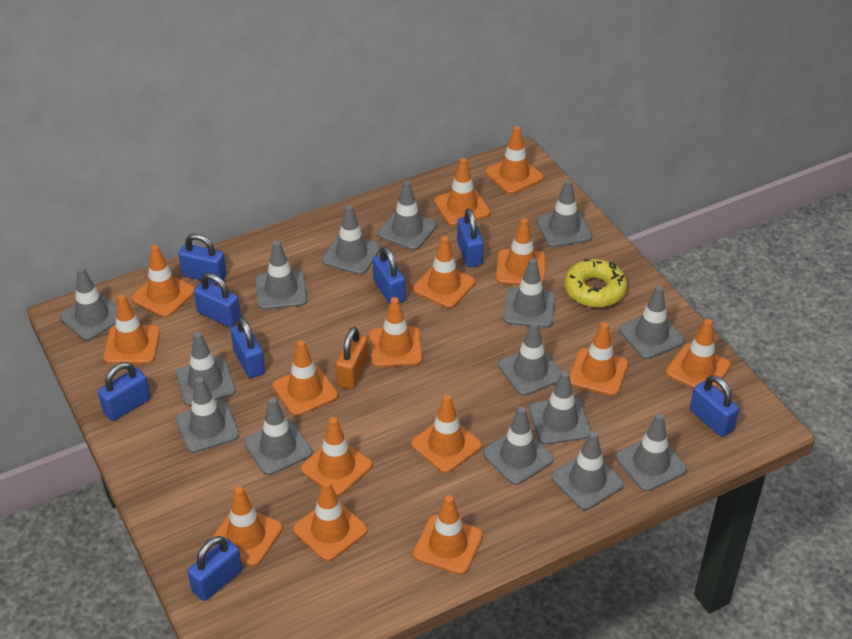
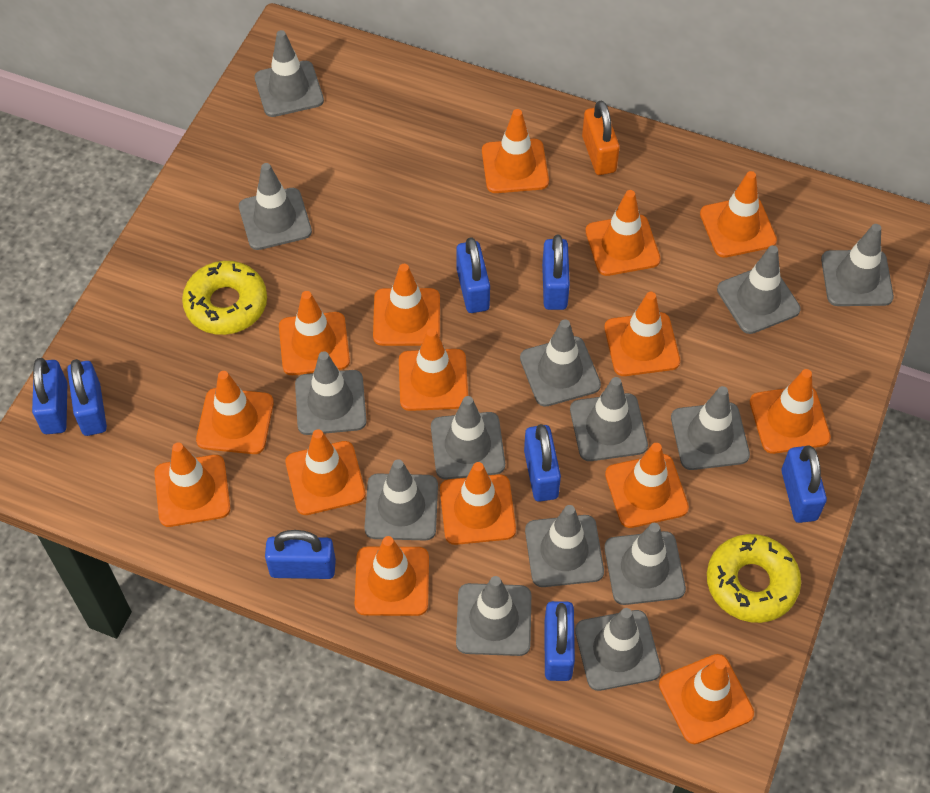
grey traffic cone: 15 -> 14
yellow donut: 1 -> 2

